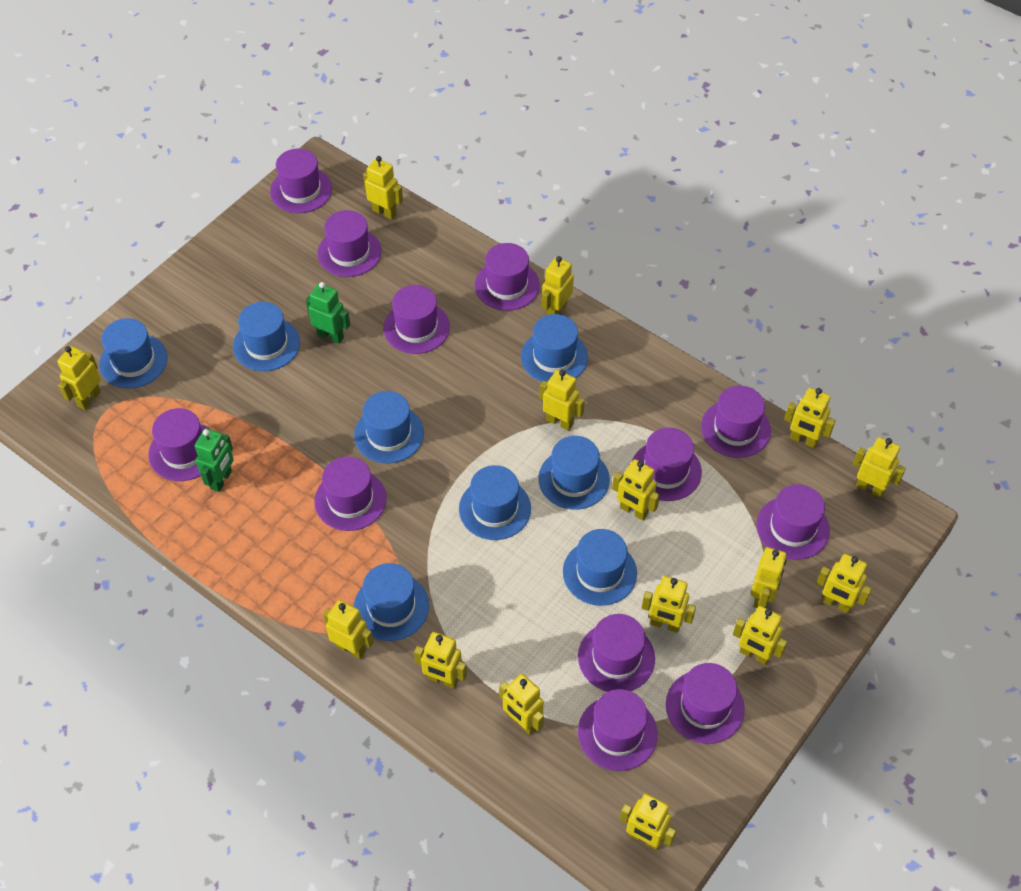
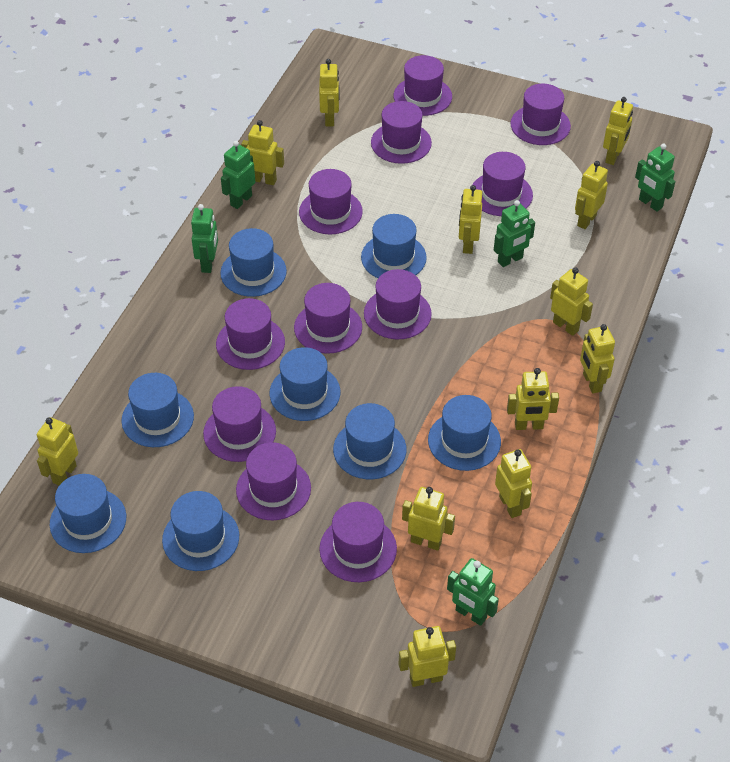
green robot: 2 -> 5
purple hat: 12 -> 11
yellow robot: 15 -> 12

